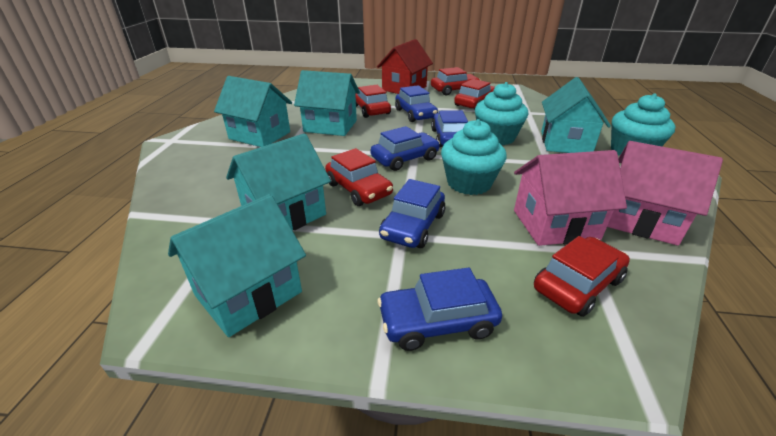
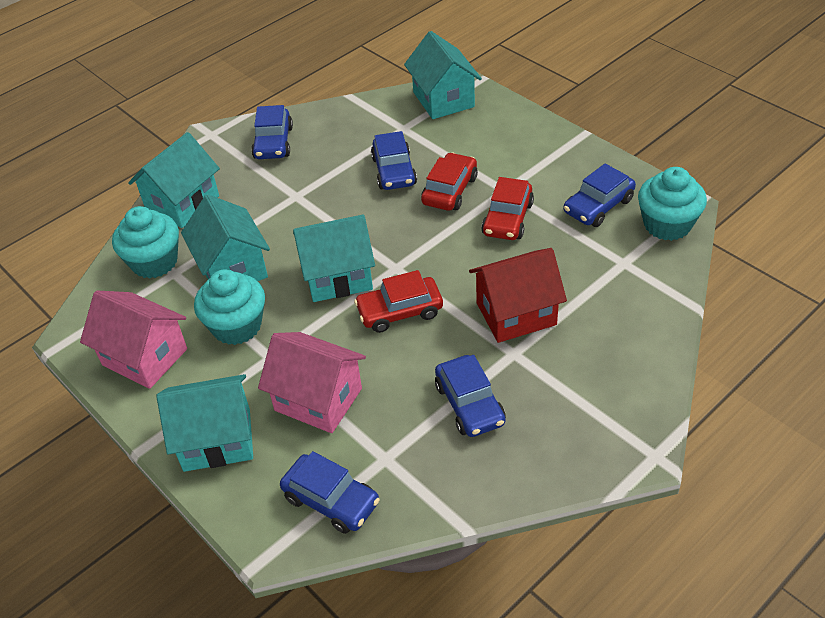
red car: 5 -> 3

